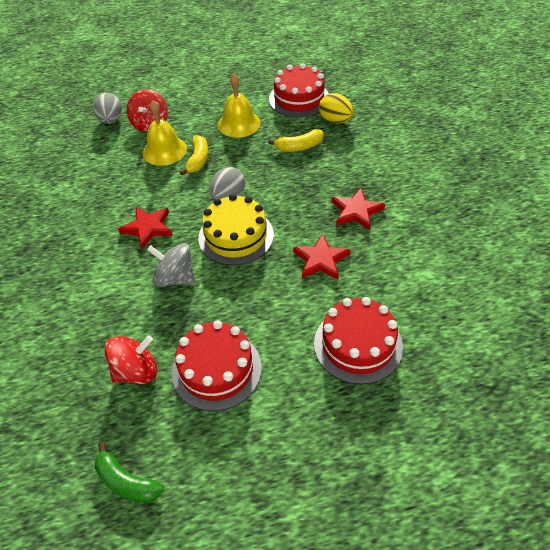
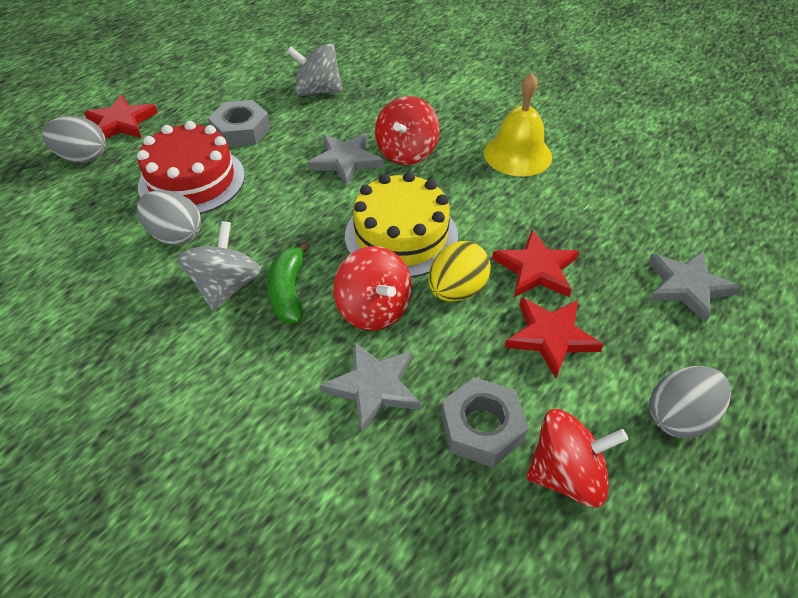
grey egg: 2 -> 3
grey nut: 0 -> 2
grey spinning top: 1 -> 2
grey star: 0 -> 3
red cake: 3 -> 1
red spinning top: 2 -> 3
yellow banana: 2 -> 0
yellow bell: 2 -> 1

